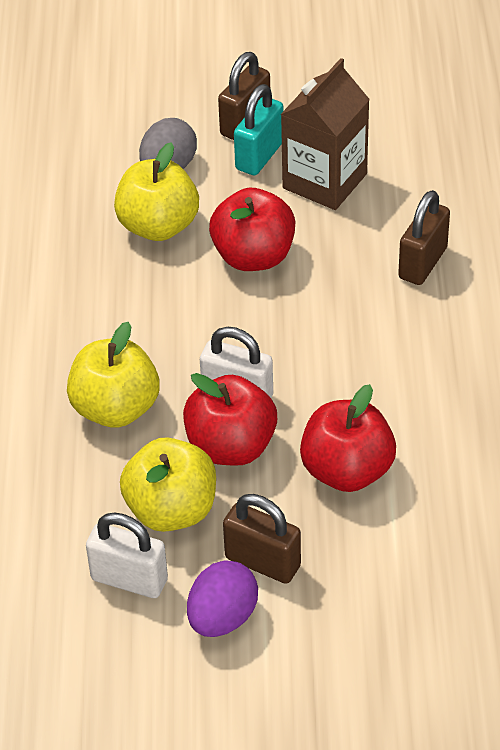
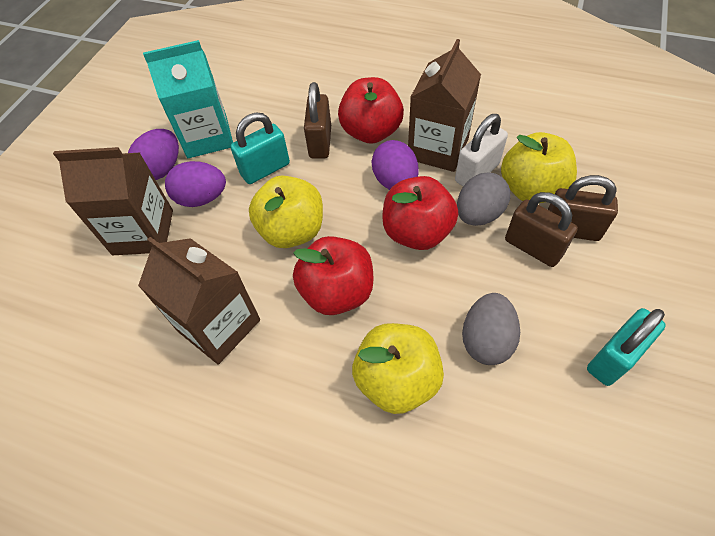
brown carton: 1 -> 3
grey egg: 1 -> 2
purple egg: 1 -> 3
turquoise carton: 0 -> 1
turquoise padlock: 1 -> 2
white padlock: 2 -> 1

